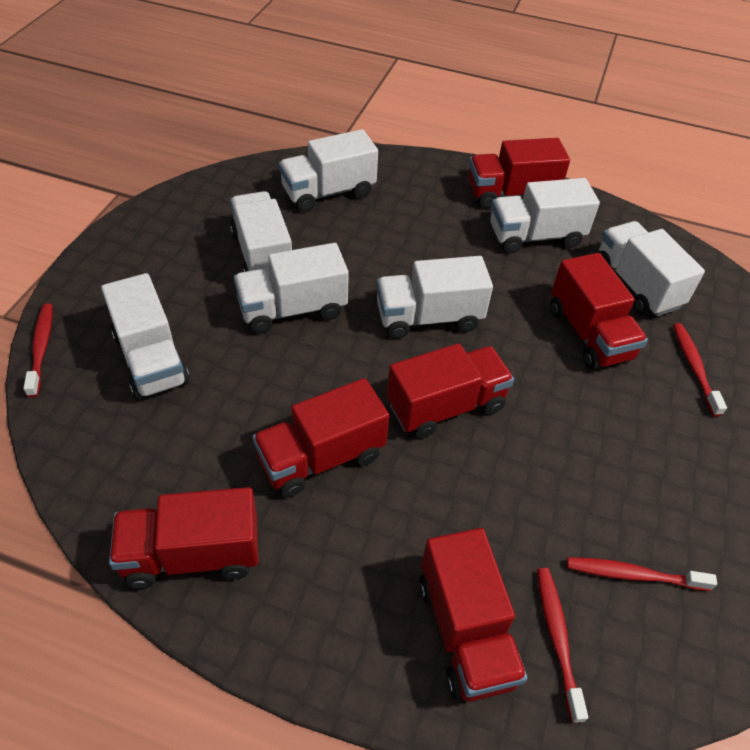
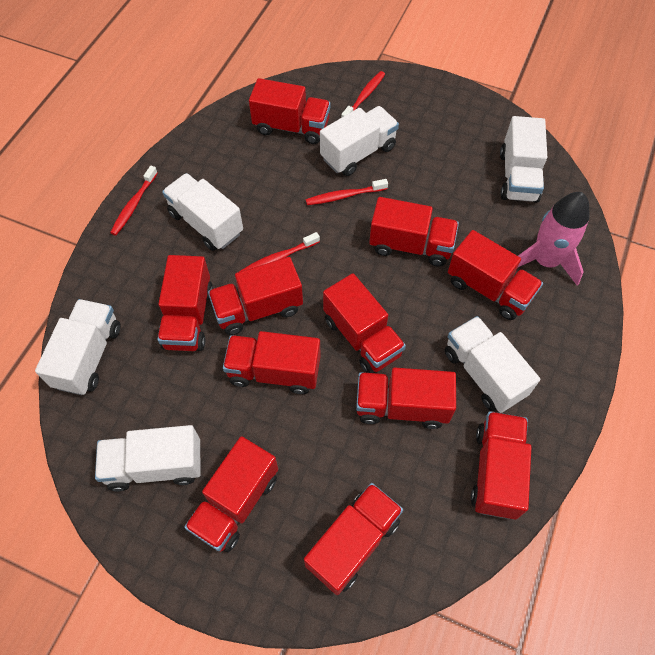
pink rocket: 0 -> 1
red truck: 6 -> 11
white truck: 7 -> 6

